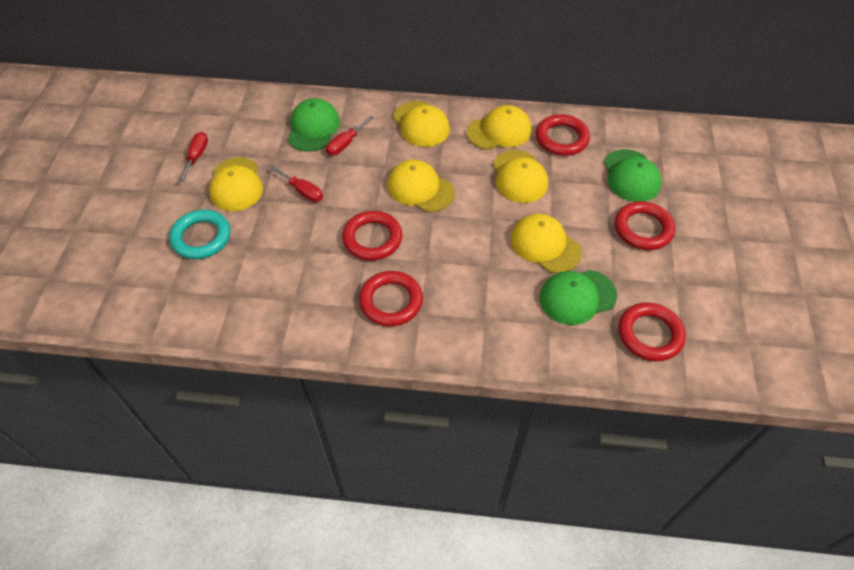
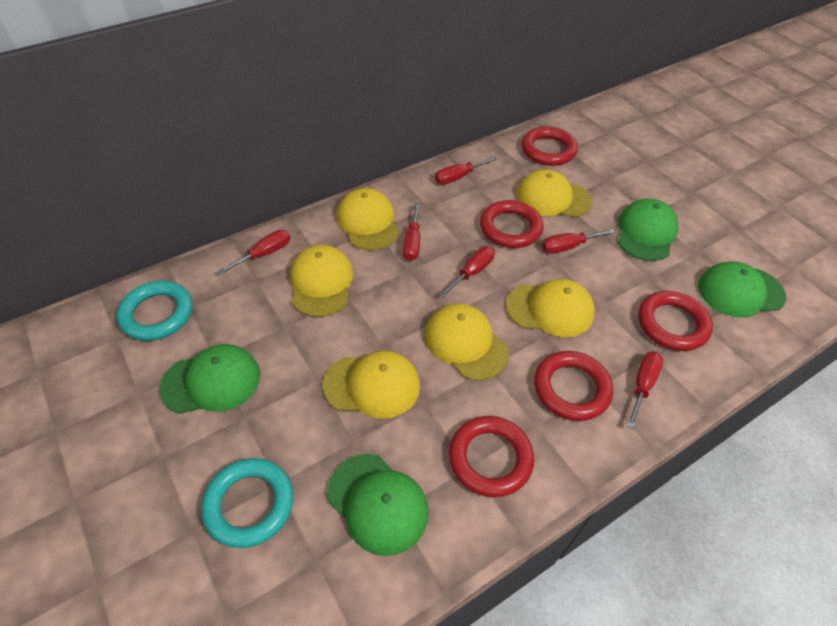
green cap: 3 -> 4
red screwdriver: 3 -> 6
turquoise ring: 1 -> 2

